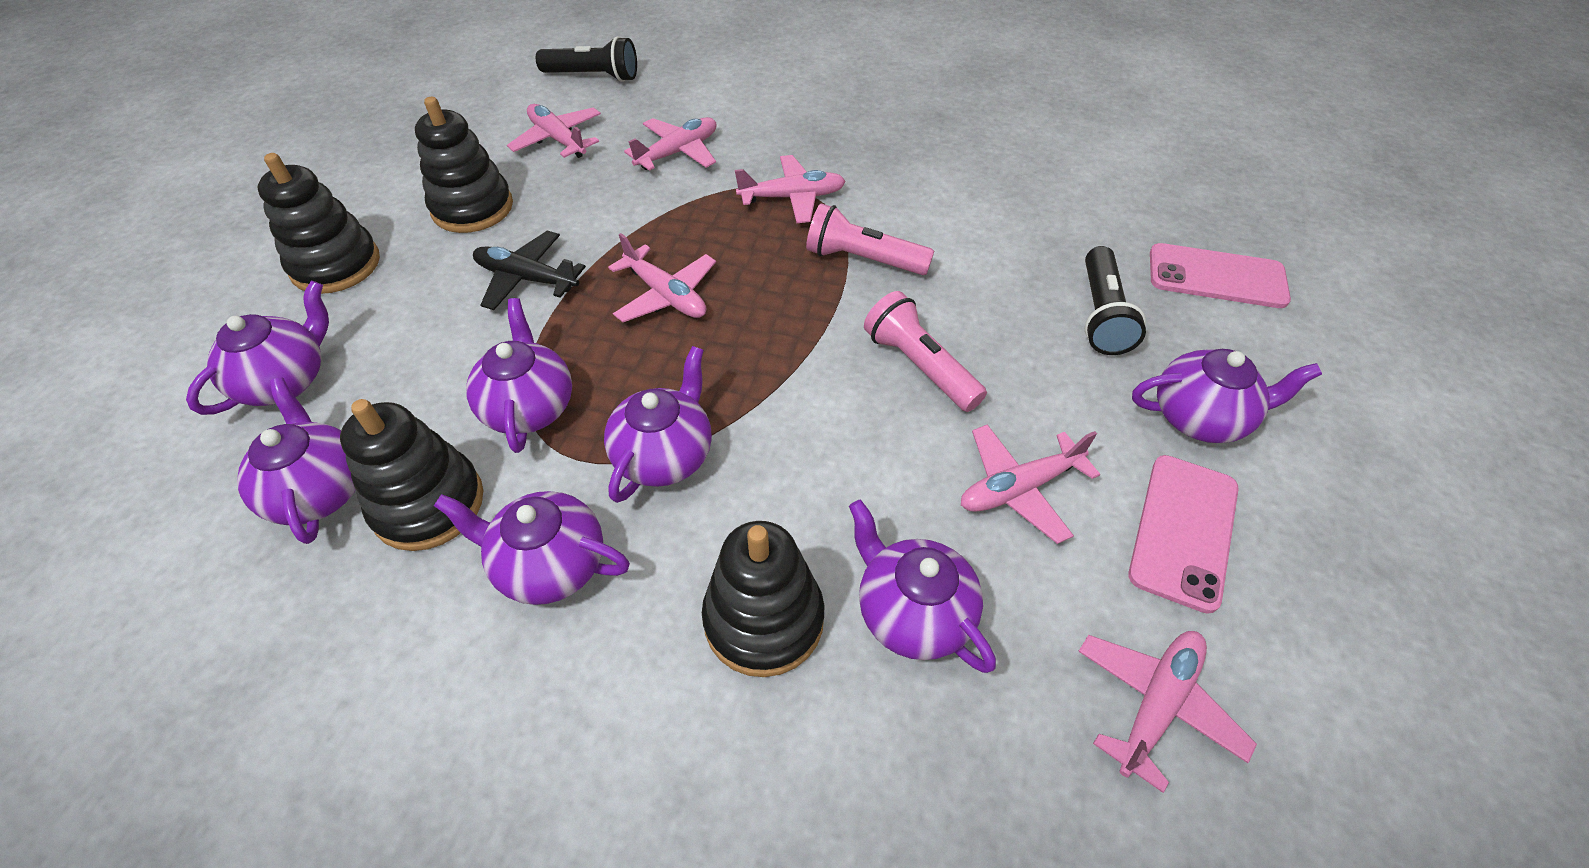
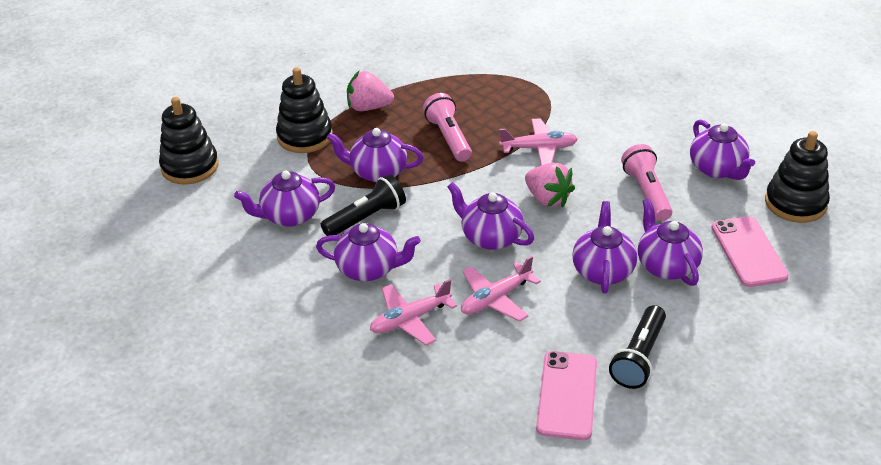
black plane: 1 -> 0
black stacking toy: 4 -> 3
pink plane: 6 -> 3
pink strawberry: 0 -> 2

